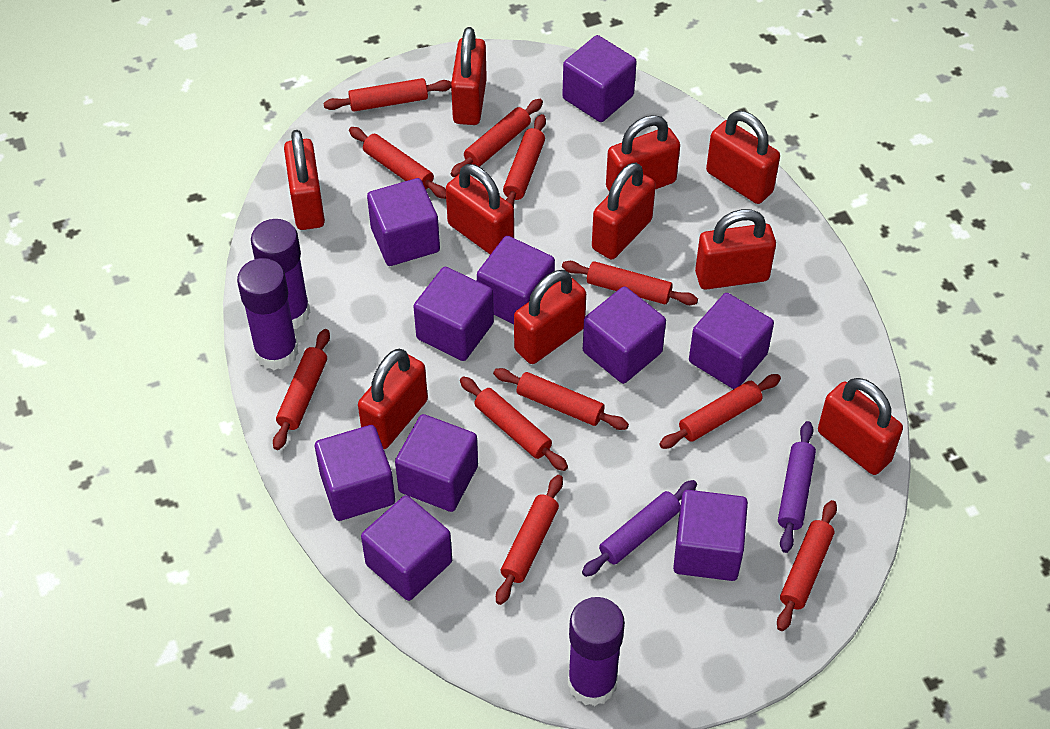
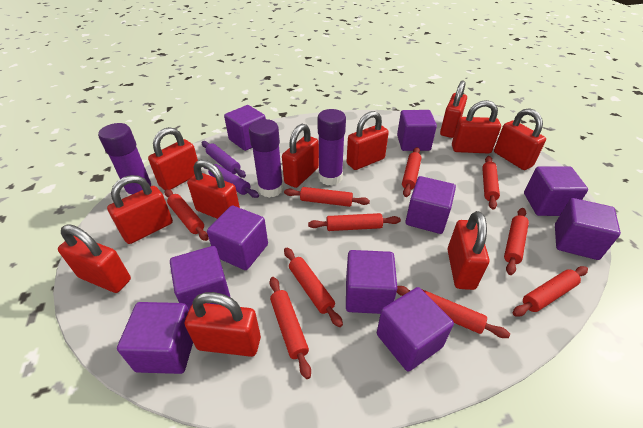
red padlock: 10 -> 11
red rolling pin: 11 -> 10

